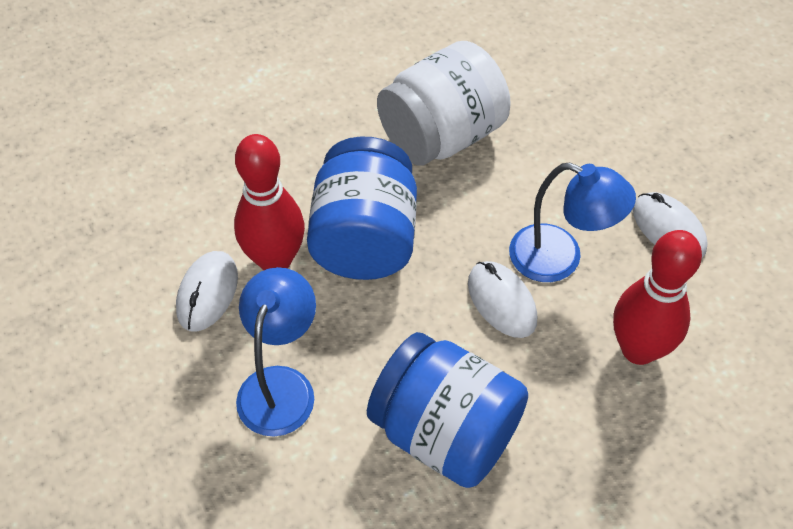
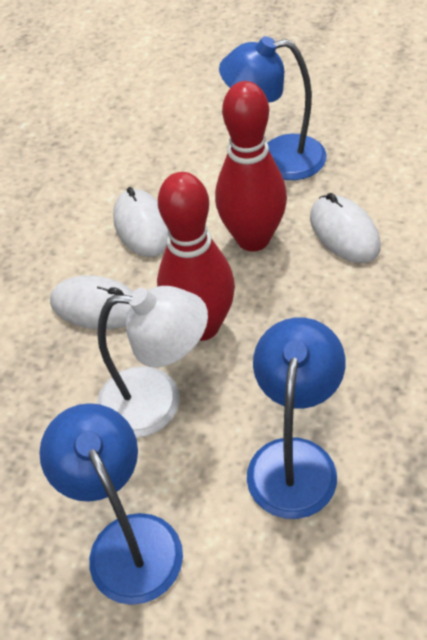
blue jar: 2 -> 0
blue lamp: 2 -> 3
white jar: 1 -> 0
white lamp: 0 -> 1

